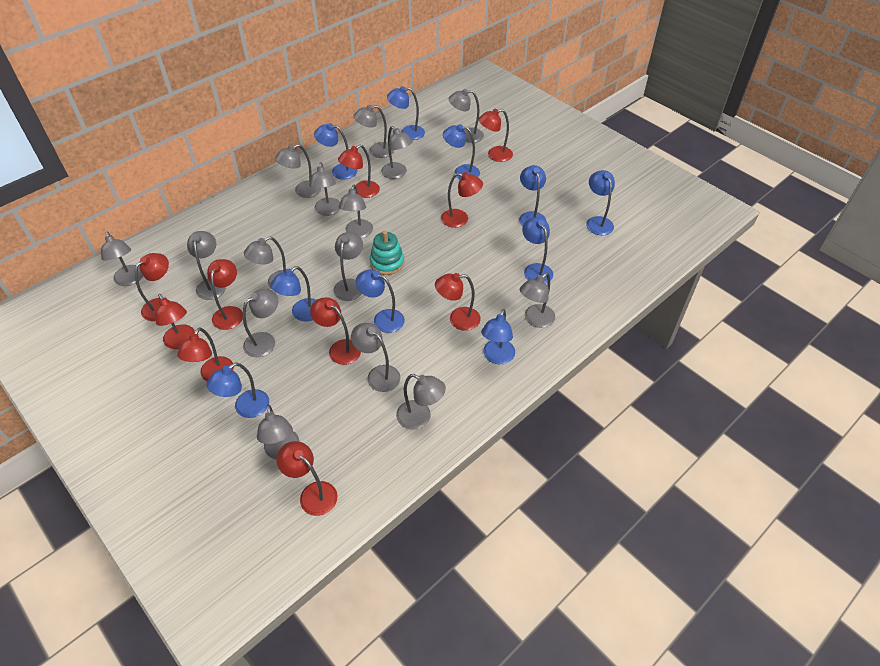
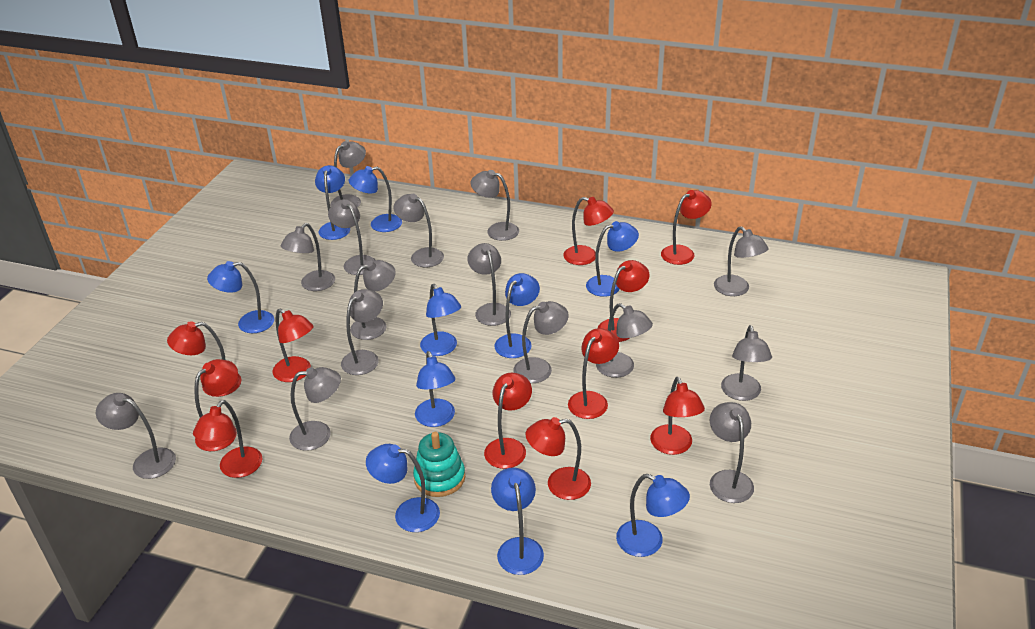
red lamp: 10 -> 11

